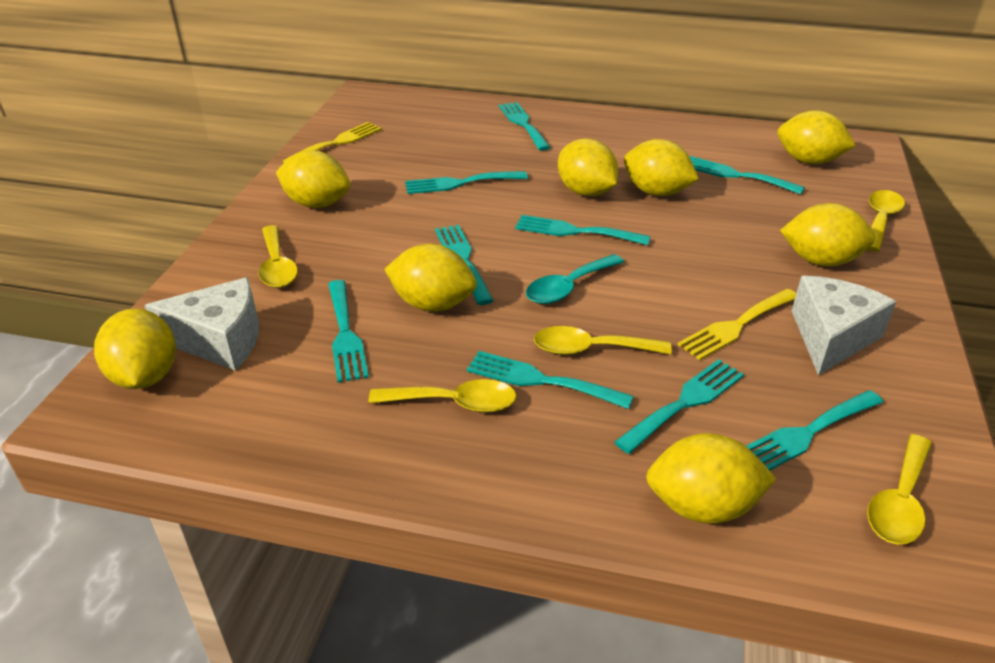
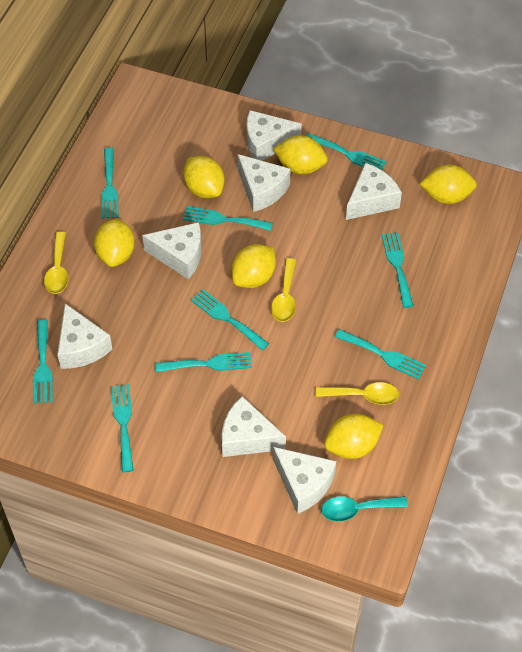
white cheese: 2 -> 7
yellow fork: 2 -> 0
yellow lemon: 8 -> 6
yellow spoon: 5 -> 3

